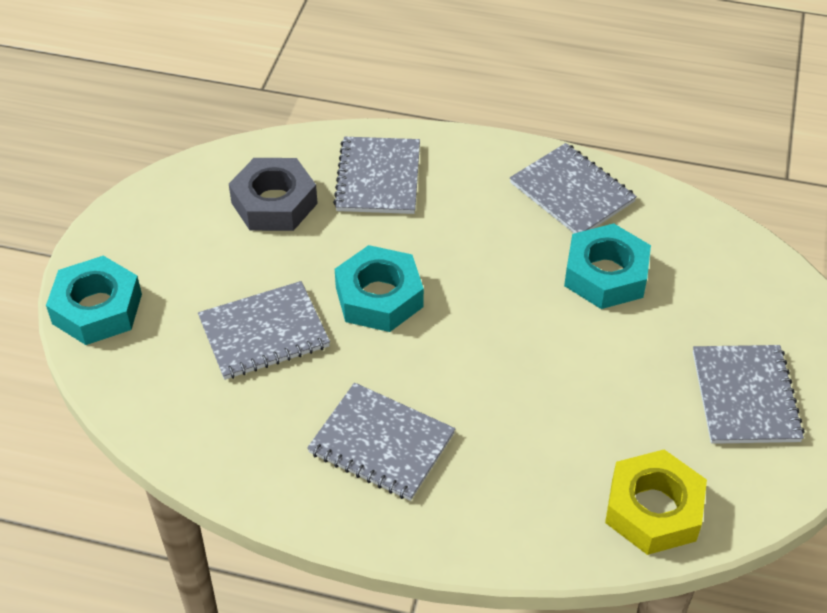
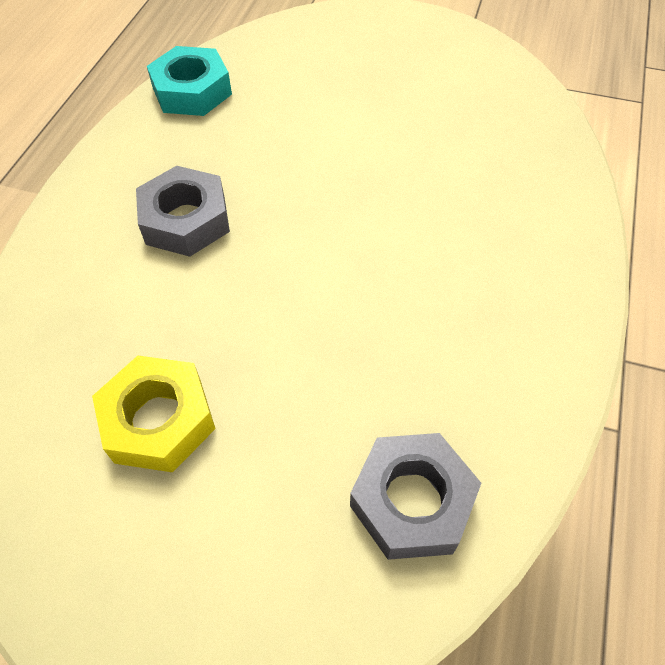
grey notebook: 5 -> 0
grey nut: 1 -> 2
turquoise nut: 3 -> 1

